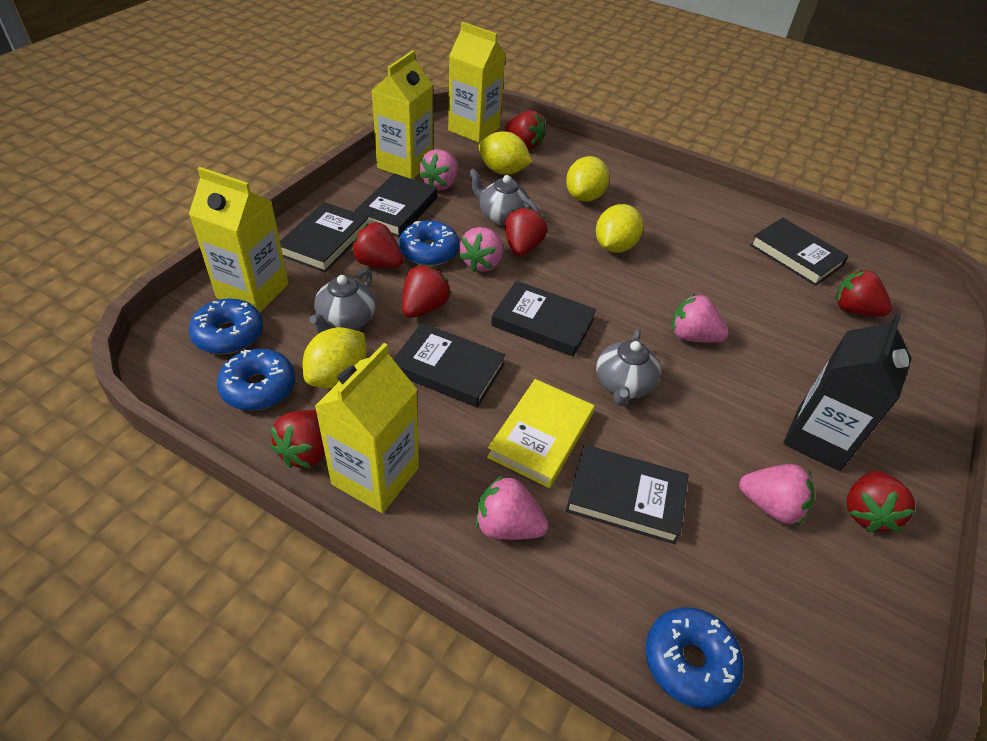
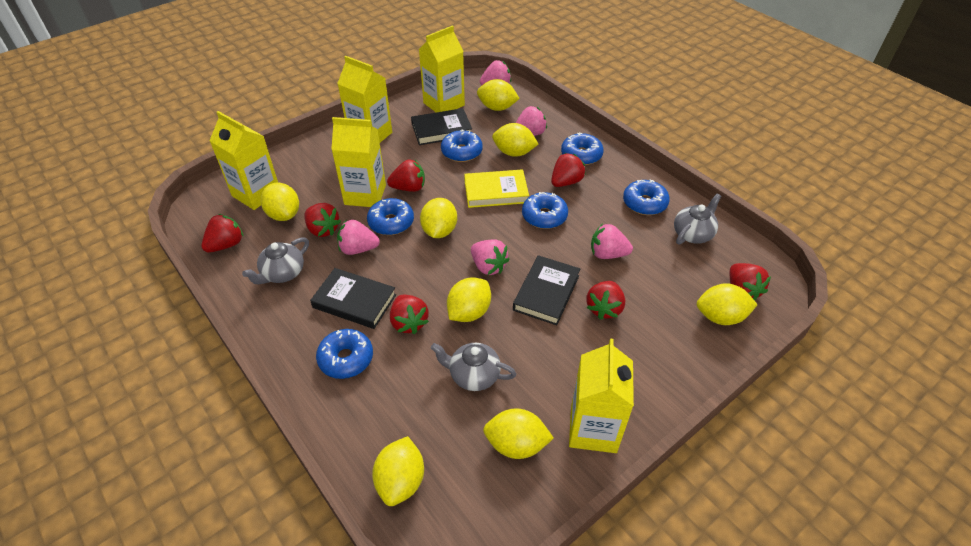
black book: 6 -> 3
black carton: 1 -> 0
blue donut: 4 -> 6
yellow carton: 4 -> 5
yellow lemon: 4 -> 8

